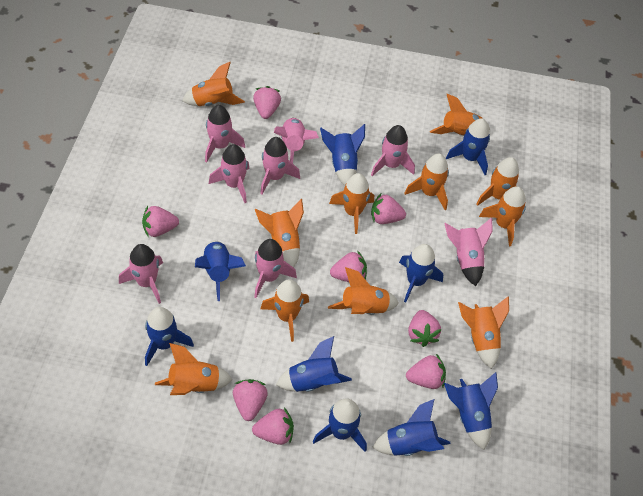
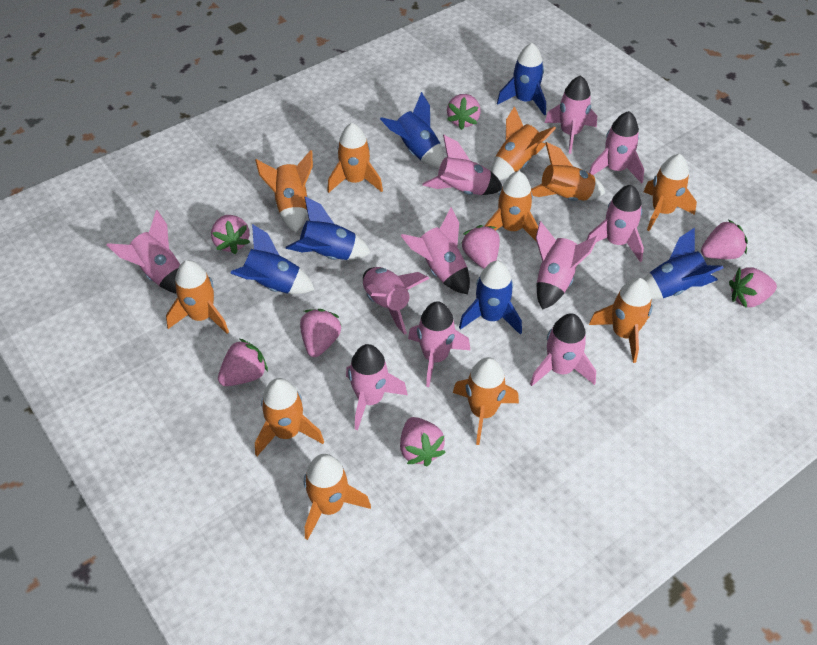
blue rocket: 9 -> 6
pink rocket: 8 -> 11

